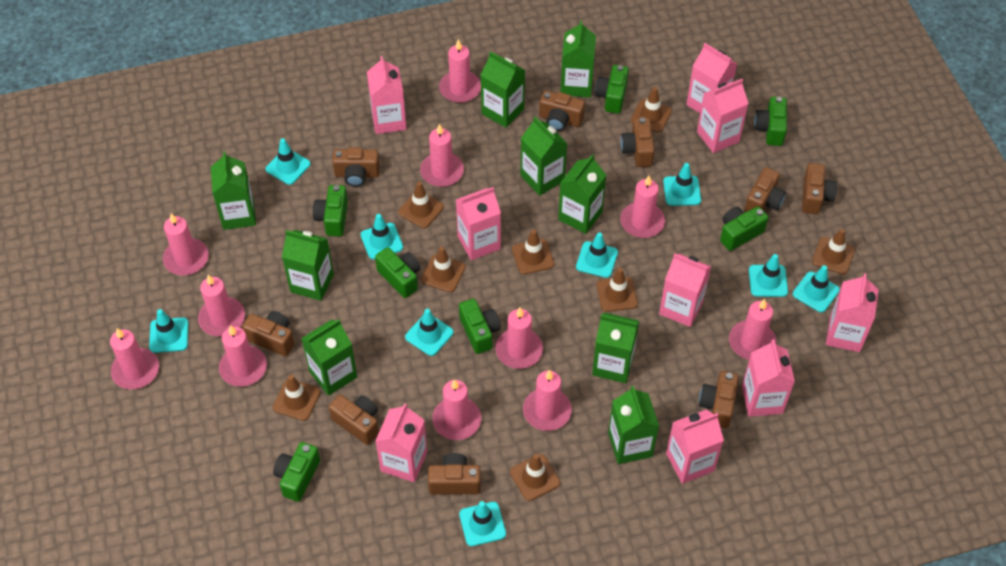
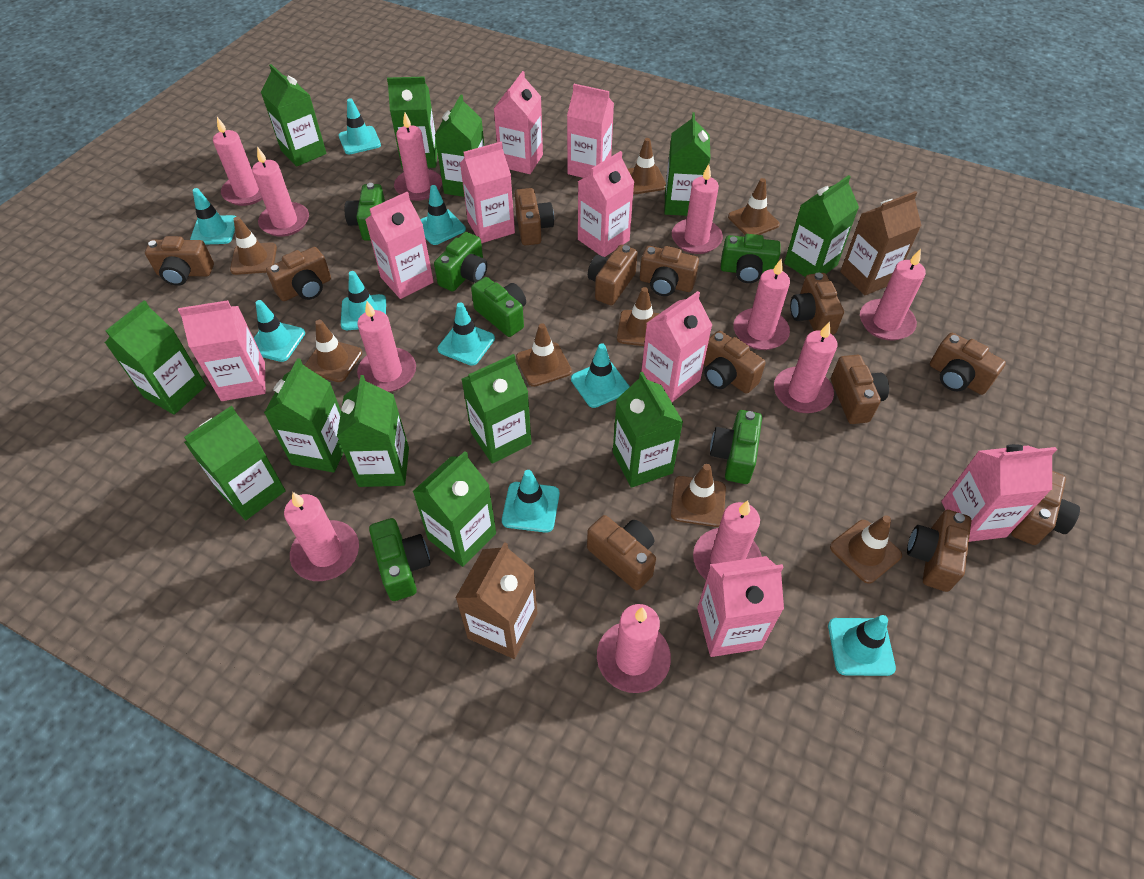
brown camera: 9 -> 12
brown carton: 0 -> 2
green camera: 7 -> 6
green carton: 9 -> 12

